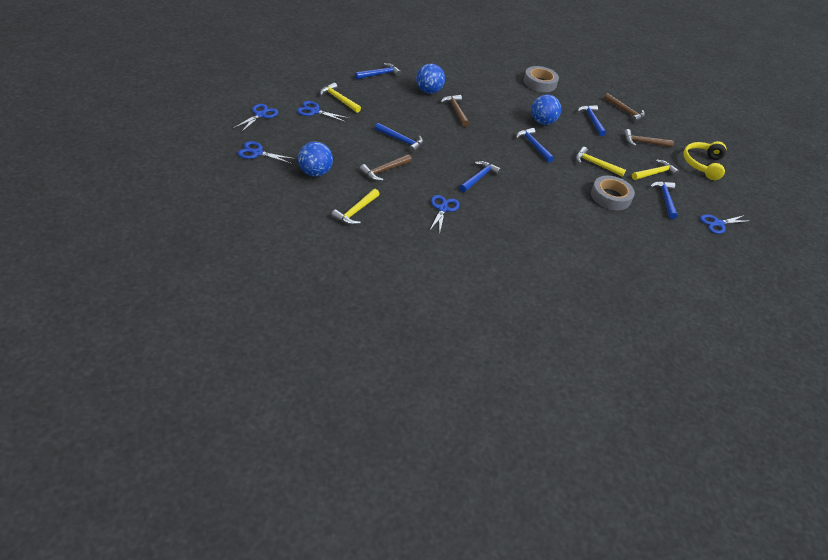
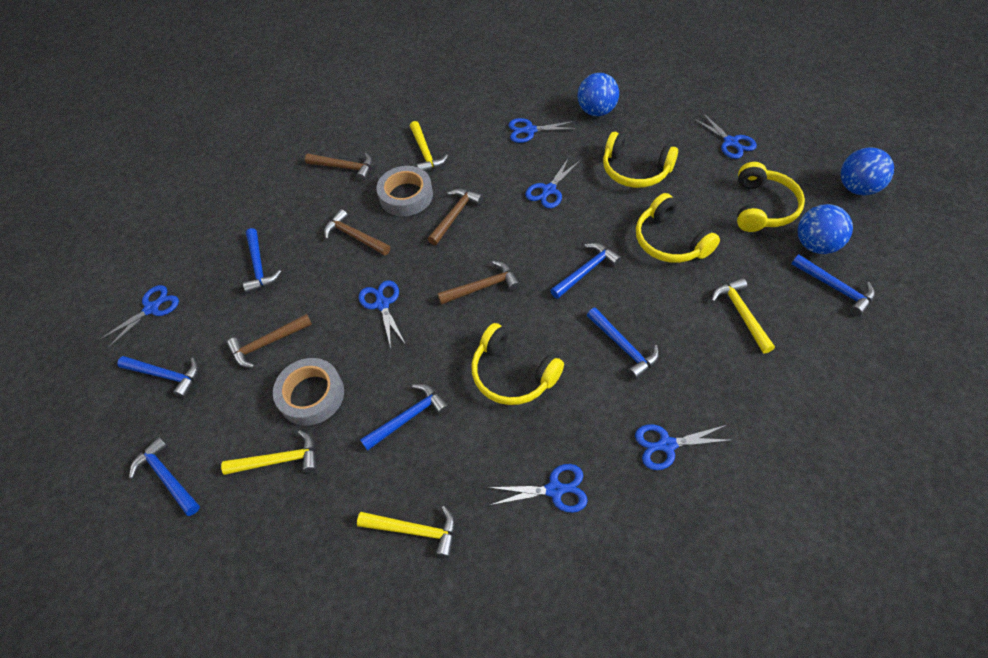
blue hammer: 6 -> 7
blue scissors: 5 -> 7
brown hammer: 4 -> 5
yellow headphones: 1 -> 4

